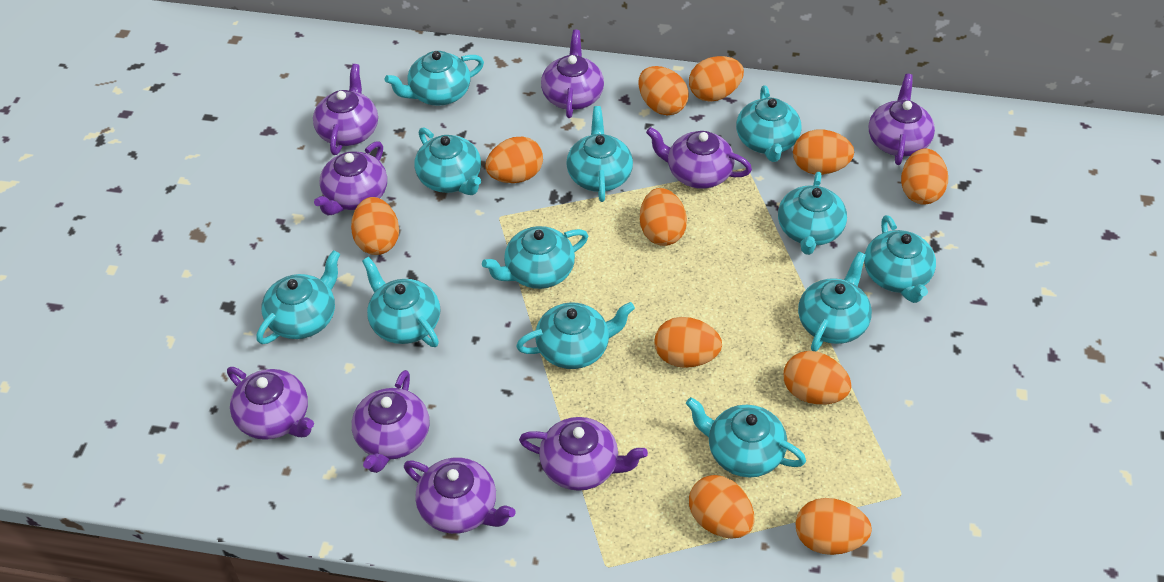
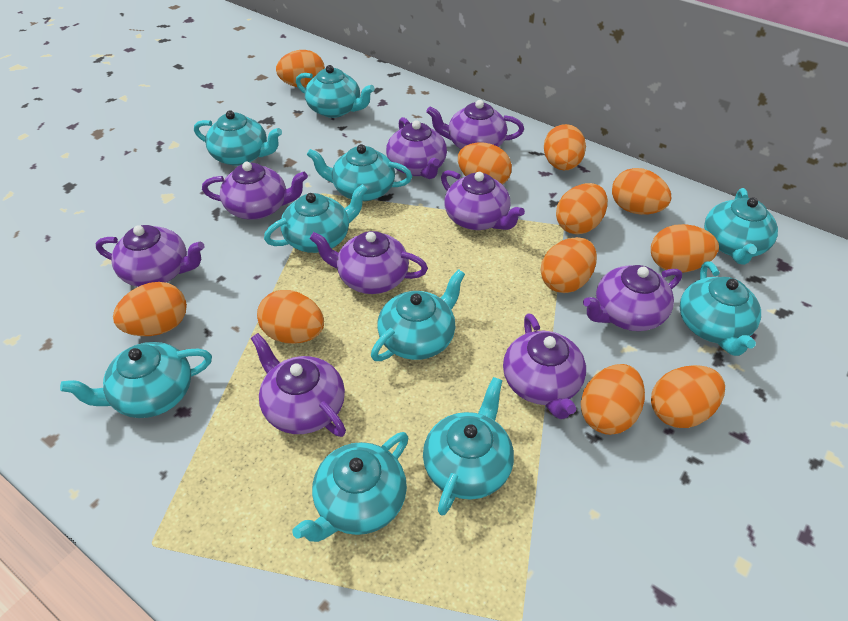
turquoise teapot: 12 -> 10

